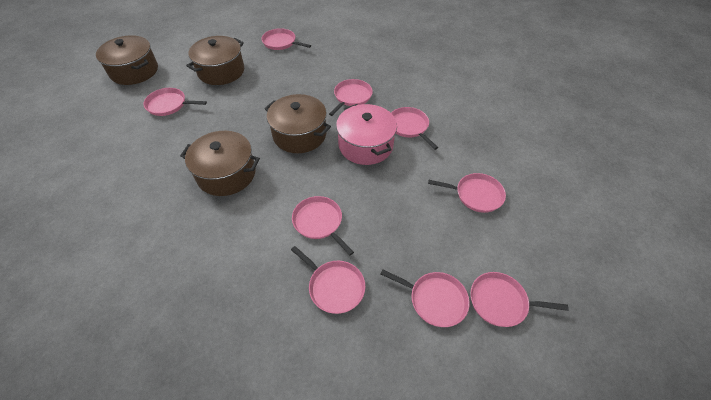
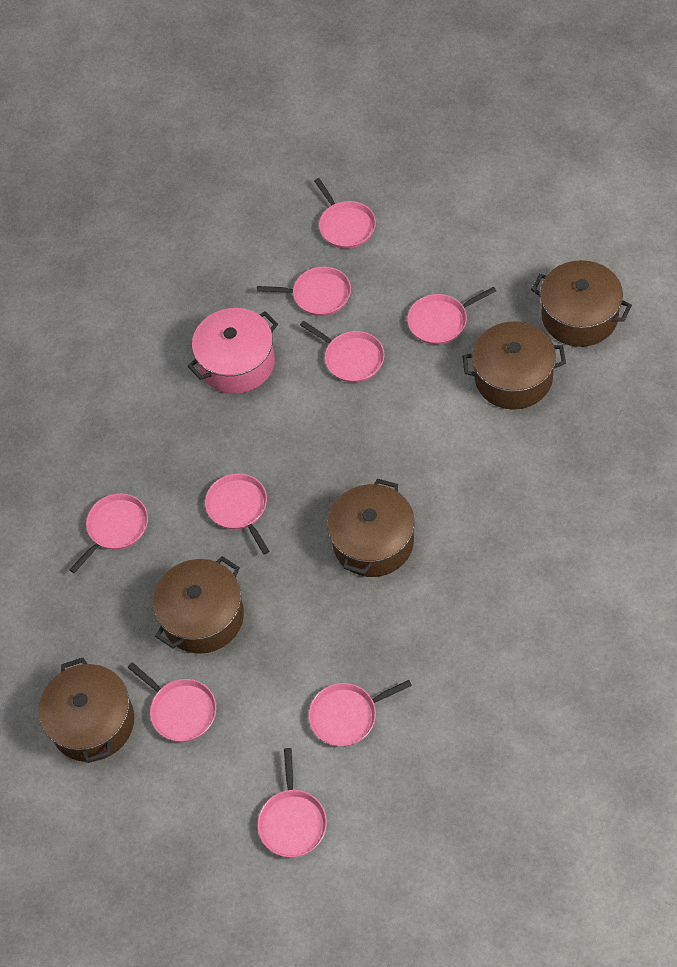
brown pot: 4 -> 5

